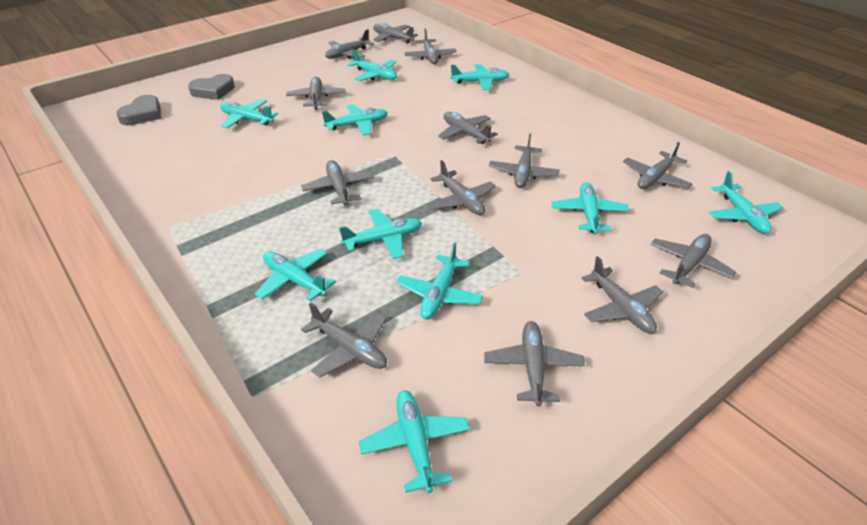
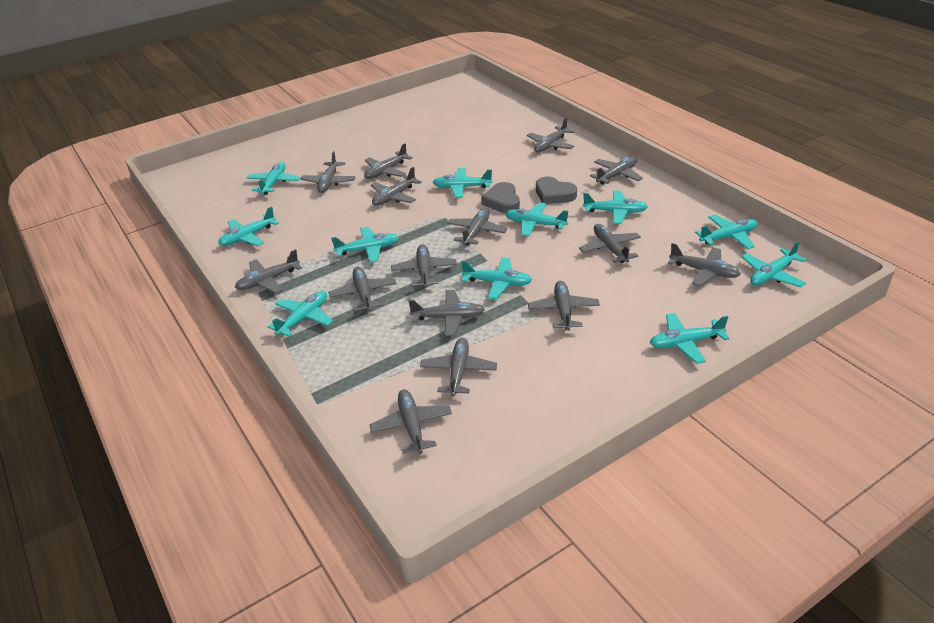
grey plane: 13 -> 15
turquoise plane: 10 -> 11

